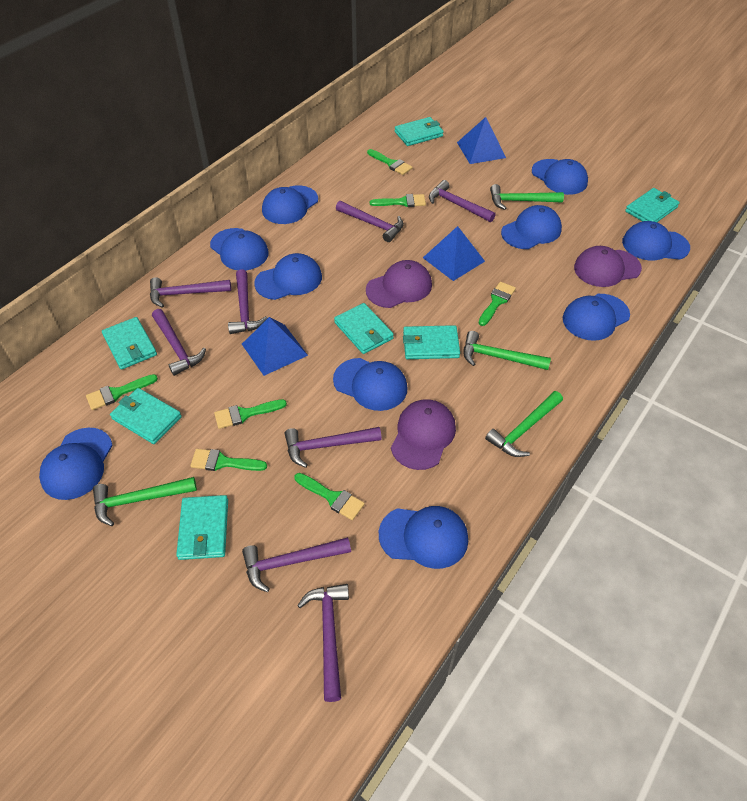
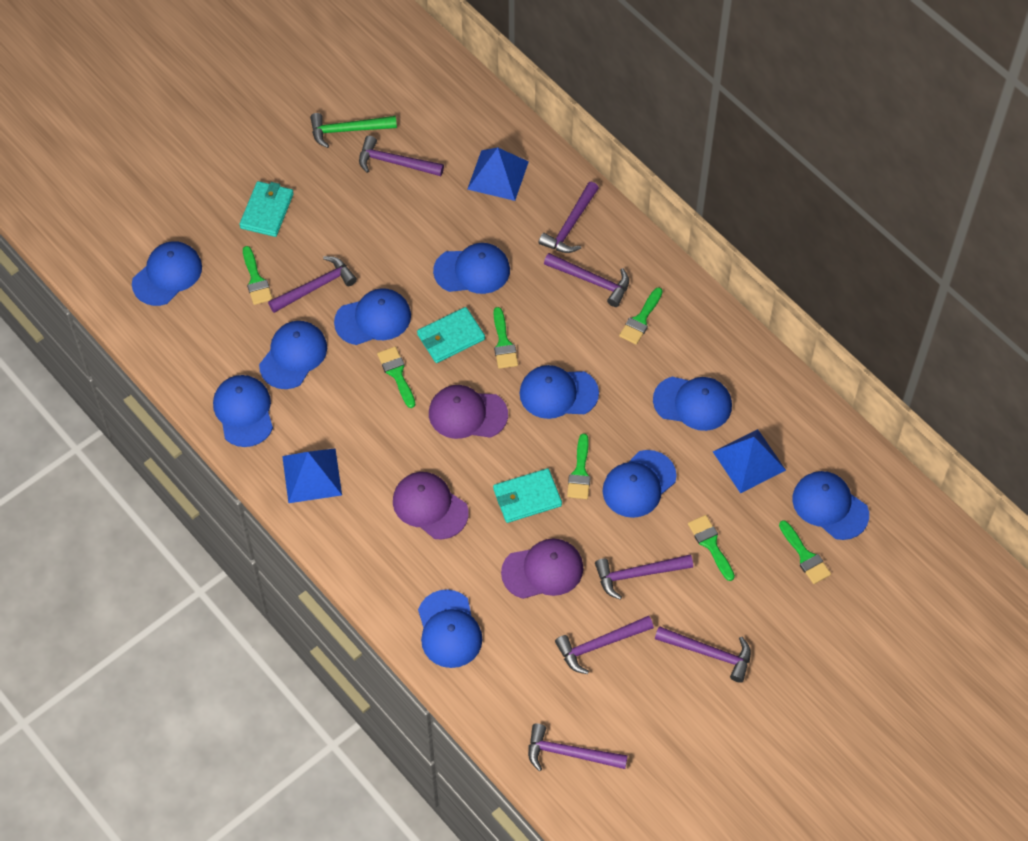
green hammer: 4 -> 1
turquoise wallet: 7 -> 3

